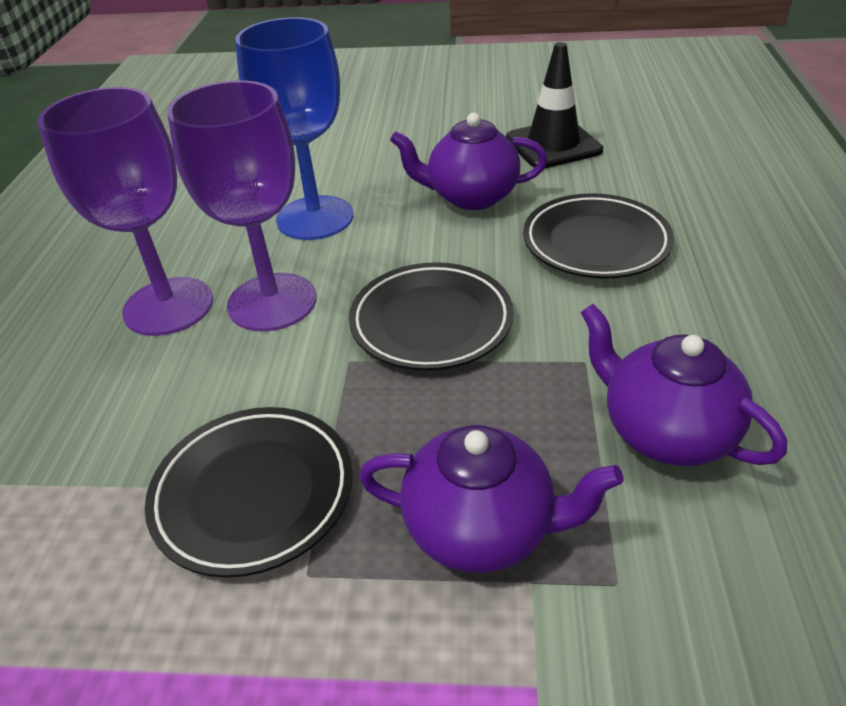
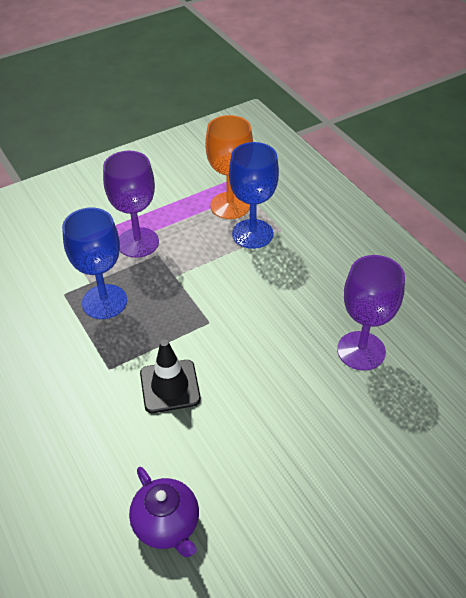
black plate: 3 -> 0
blue goblet: 1 -> 2
orange goblet: 0 -> 1
purple teapot: 3 -> 1

